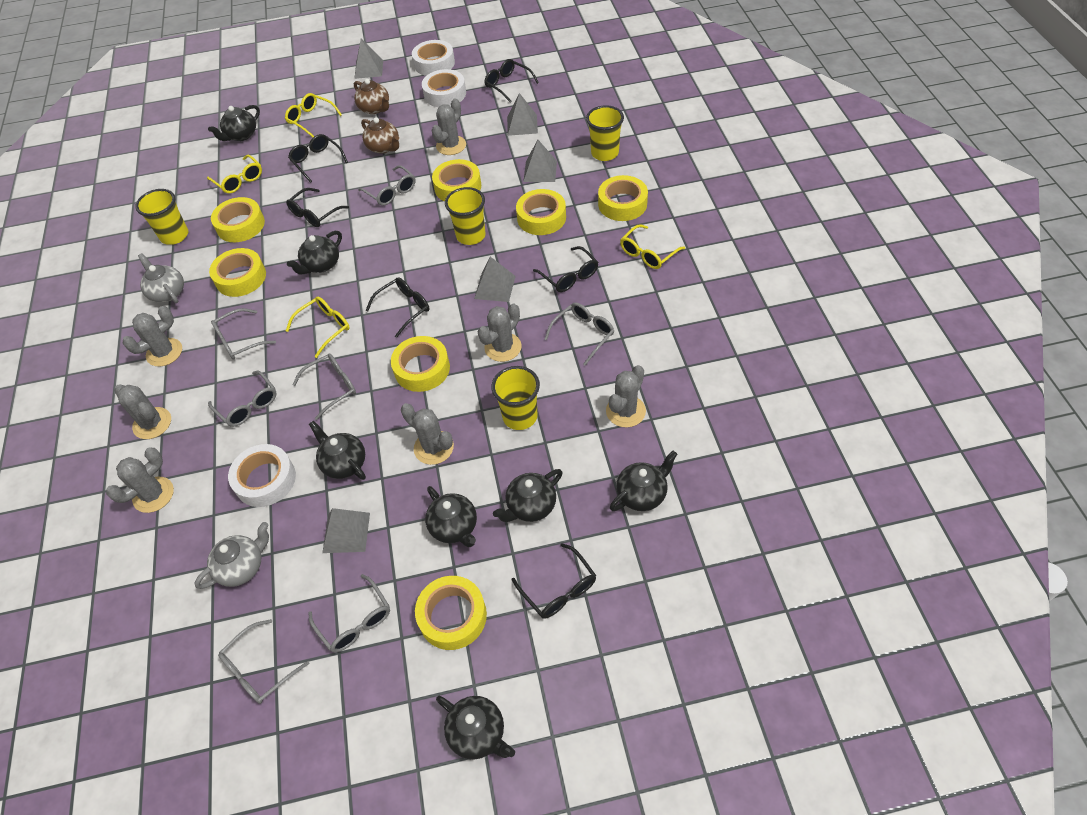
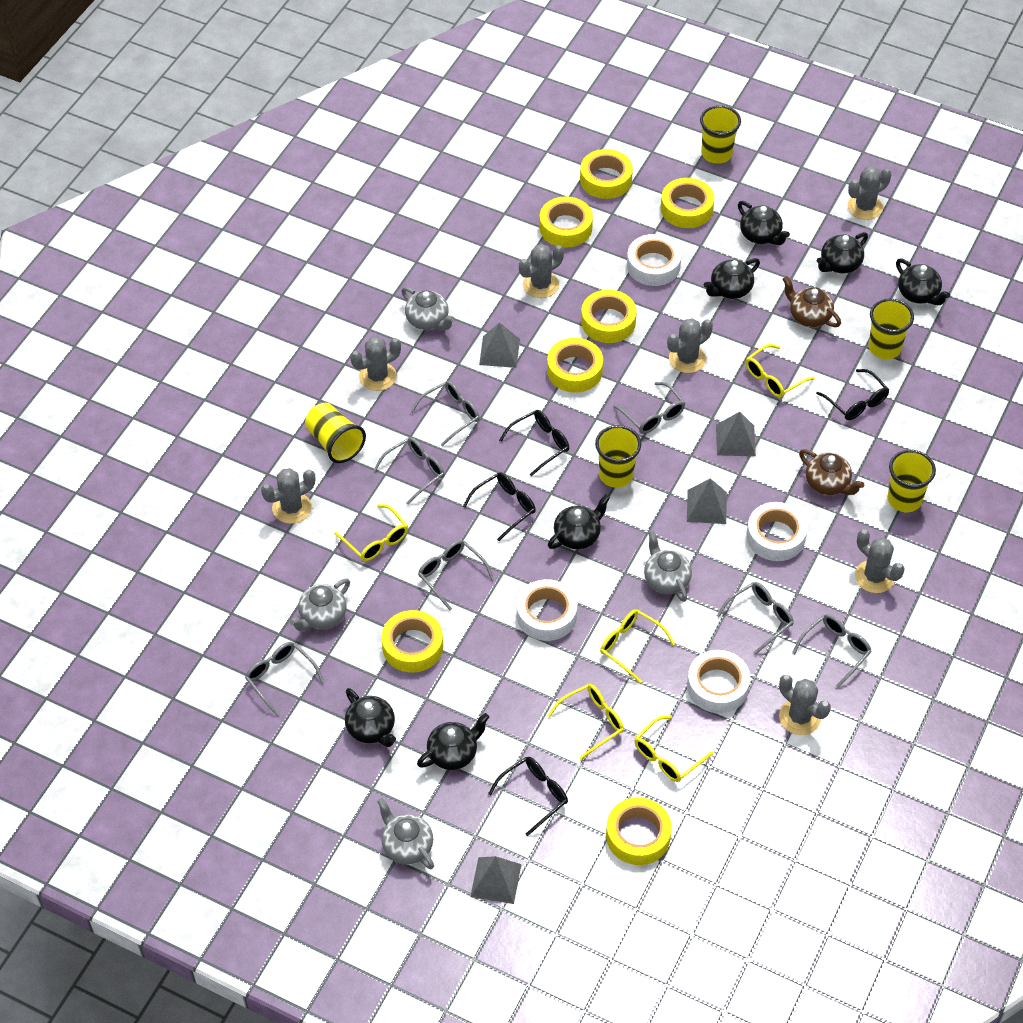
black glasses: 6 -> 4
grey pyramid: 5 -> 4
grey teapot: 2 -> 4
white tape: 3 -> 4
yellow cup: 4 -> 5
yellow glasses: 4 -> 5

